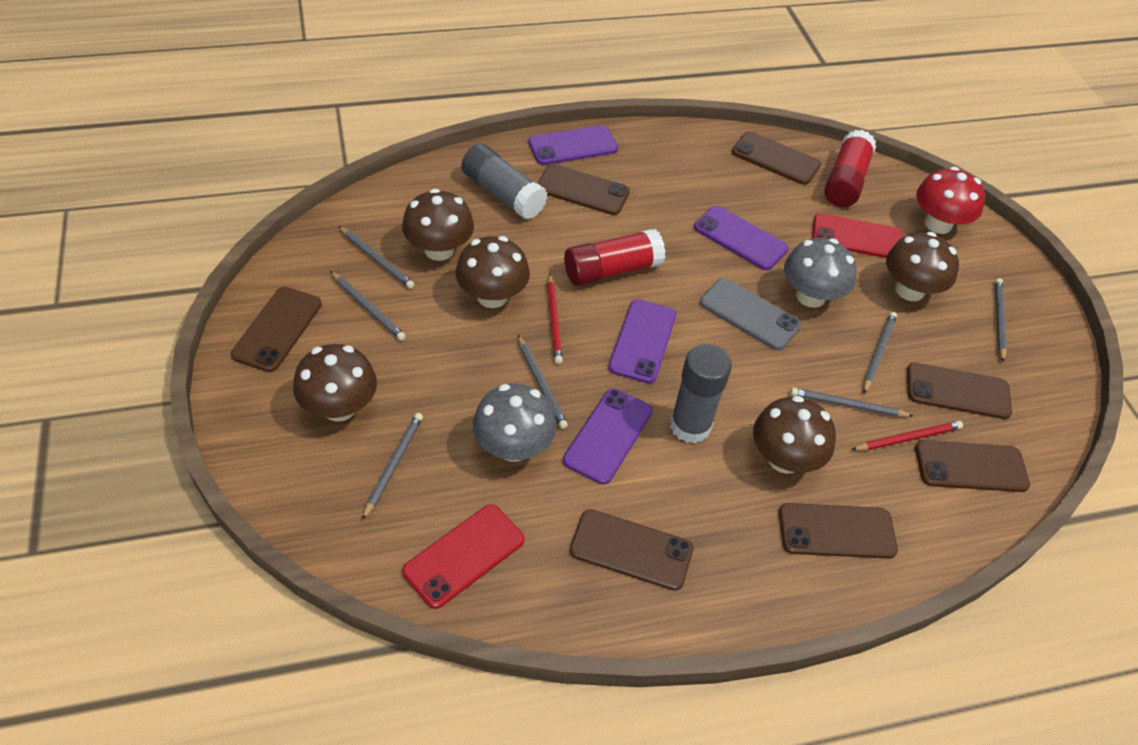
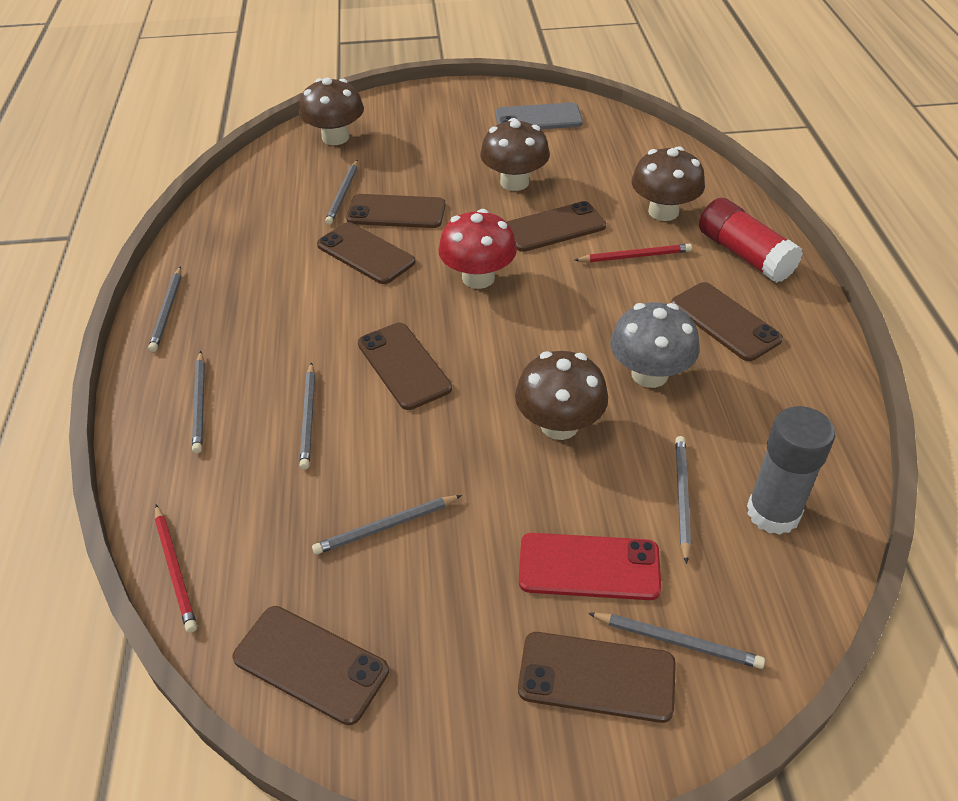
brown mushroom: 5 -> 4
grey glue stick: 2 -> 1
grey mushroom: 2 -> 1
purple phone: 4 -> 0
red glue stick: 2 -> 1
red phone: 2 -> 1

